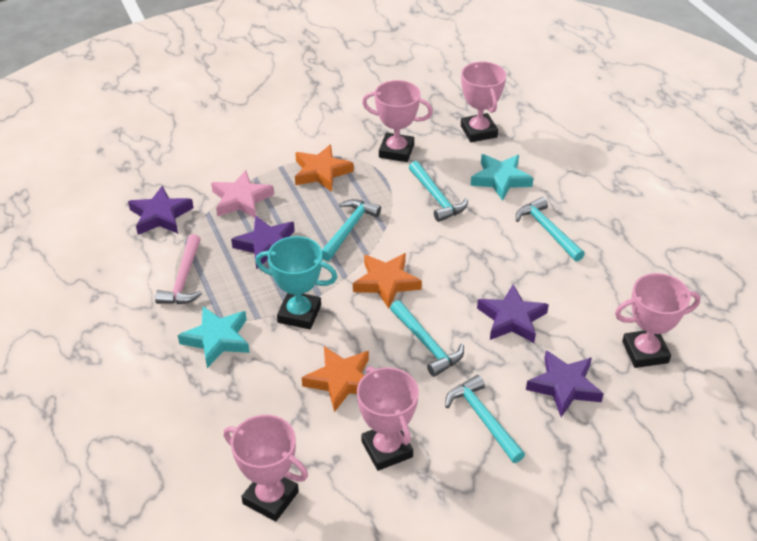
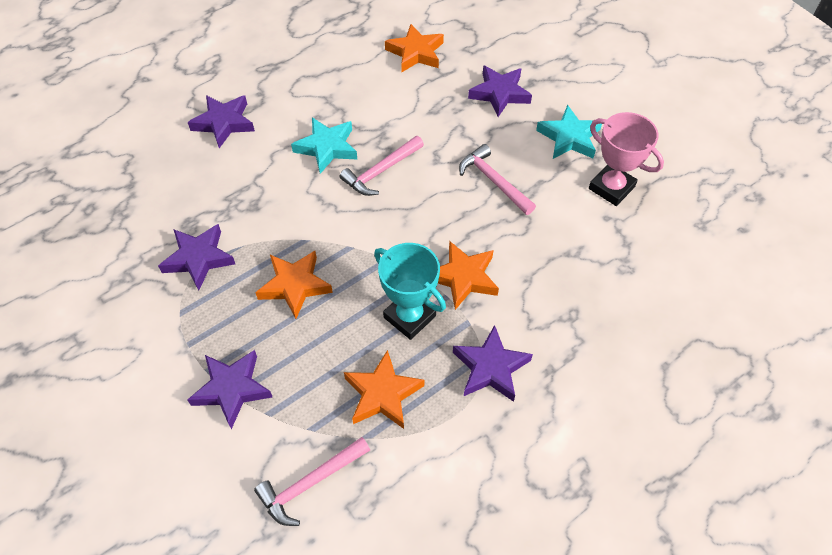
orange star: 3 -> 4
pink hammer: 1 -> 3
pink star: 1 -> 0
pink trophy: 5 -> 1
purple star: 4 -> 5
turquoise hammer: 5 -> 0

